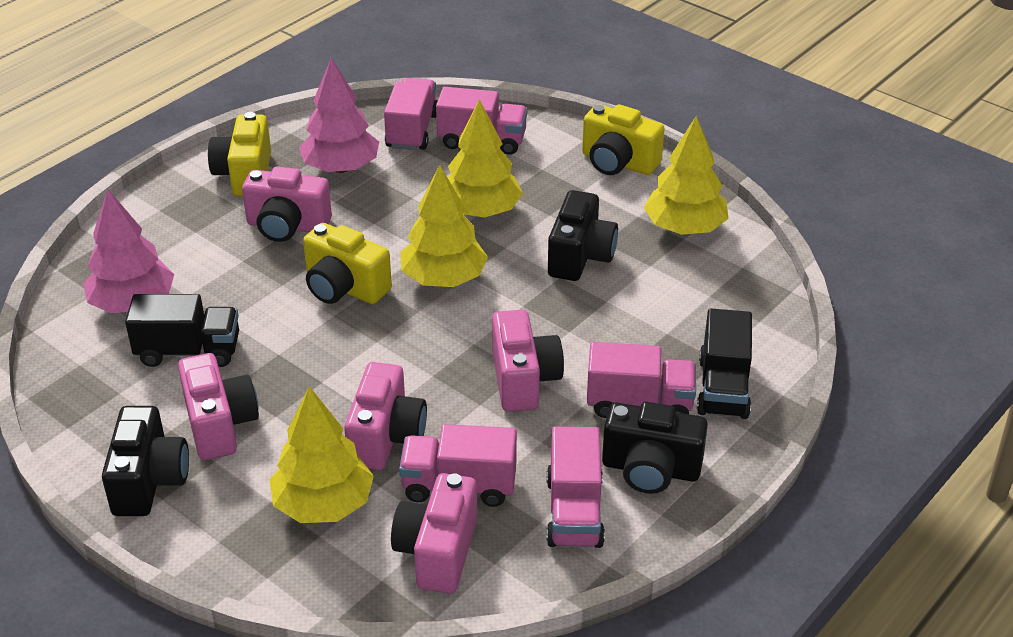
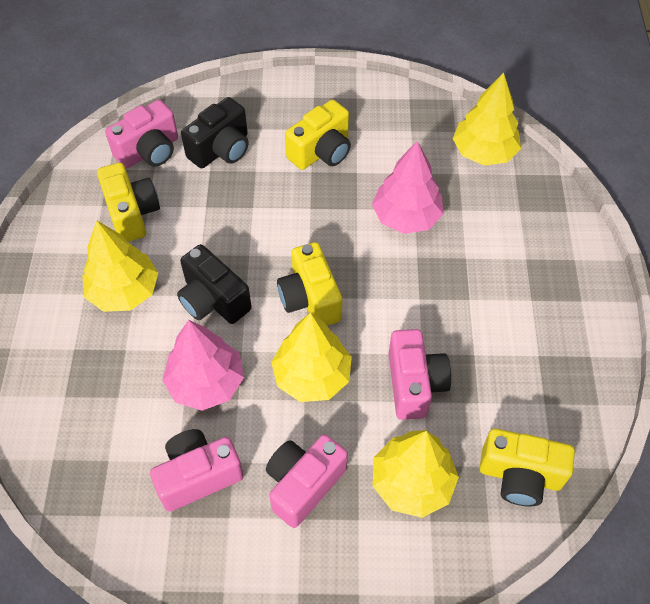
black camera: 3 -> 2
black truck: 2 -> 0
pink camera: 5 -> 4
pink truck: 5 -> 0
yellow camera: 3 -> 4

